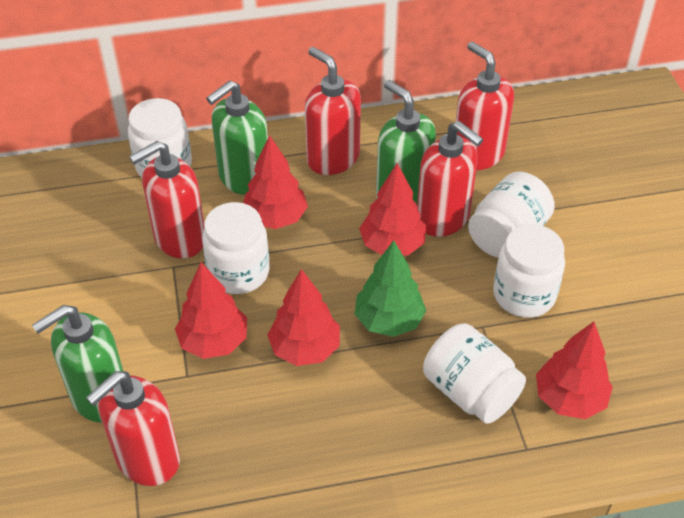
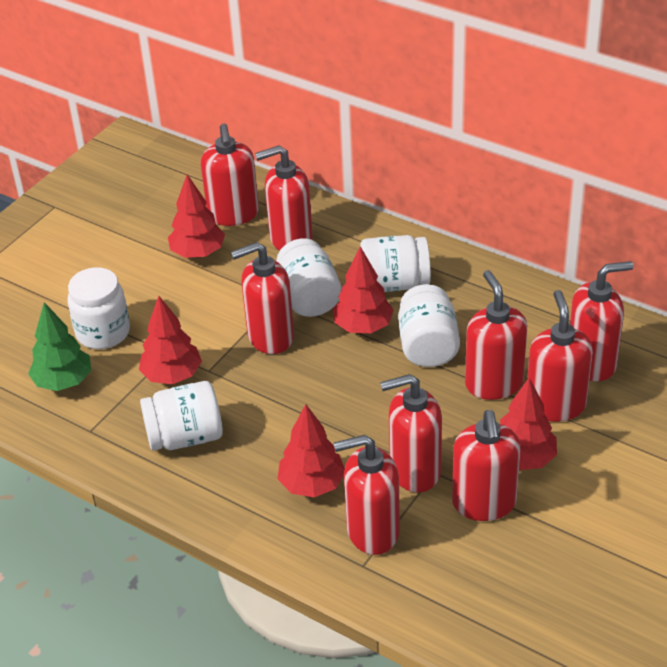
green soap dispenser: 3 -> 0
red soap dispenser: 5 -> 9

